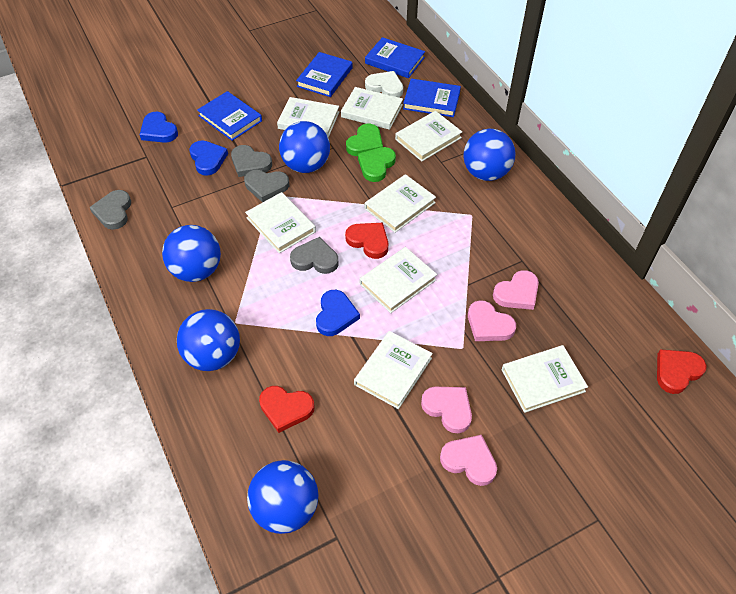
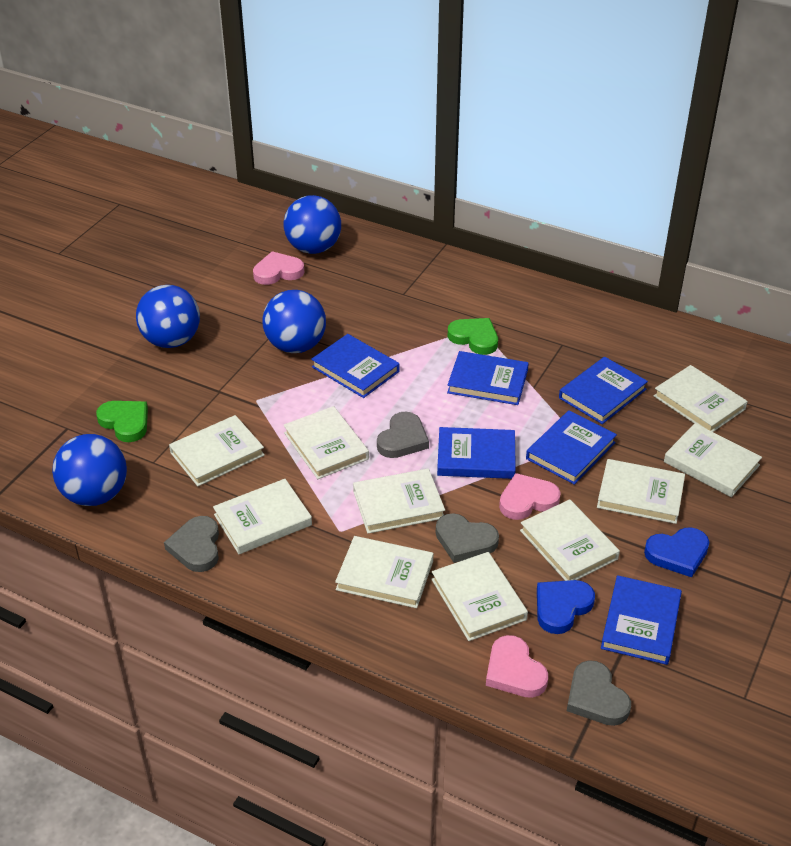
blue ball: 5 -> 4
blue book: 4 -> 6
blue heart: 3 -> 2
pink heart: 4 -> 3
red heart: 3 -> 0
white book: 8 -> 10
white heart: 1 -> 0

